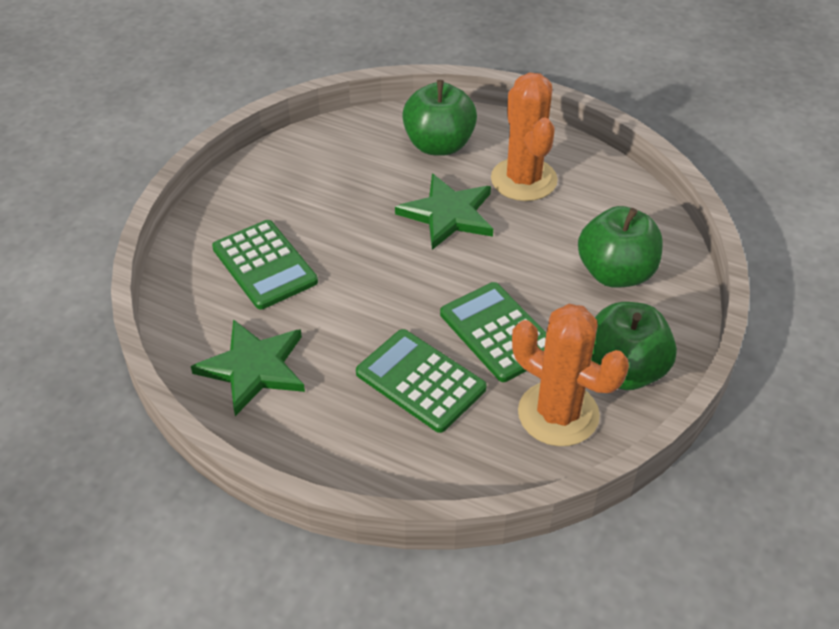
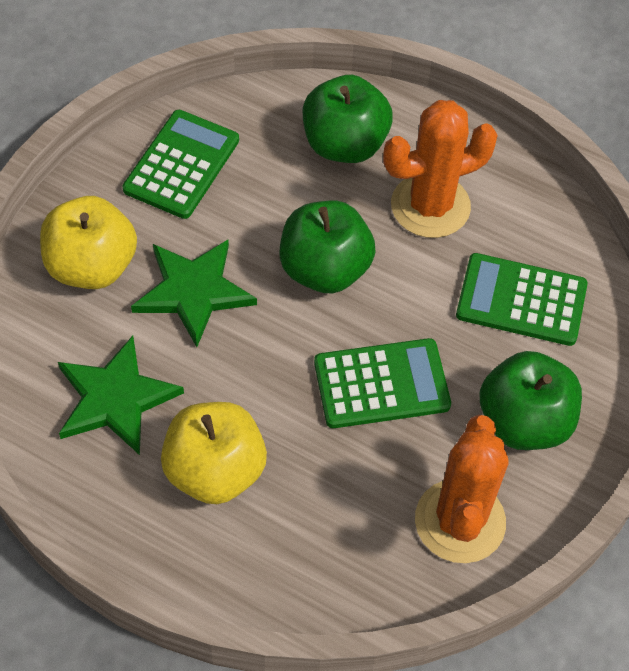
yellow apple: 0 -> 2

